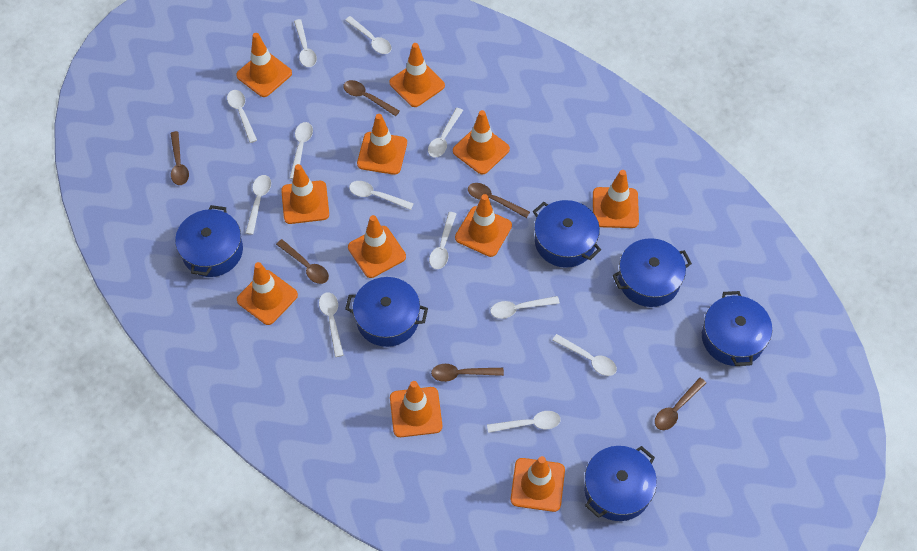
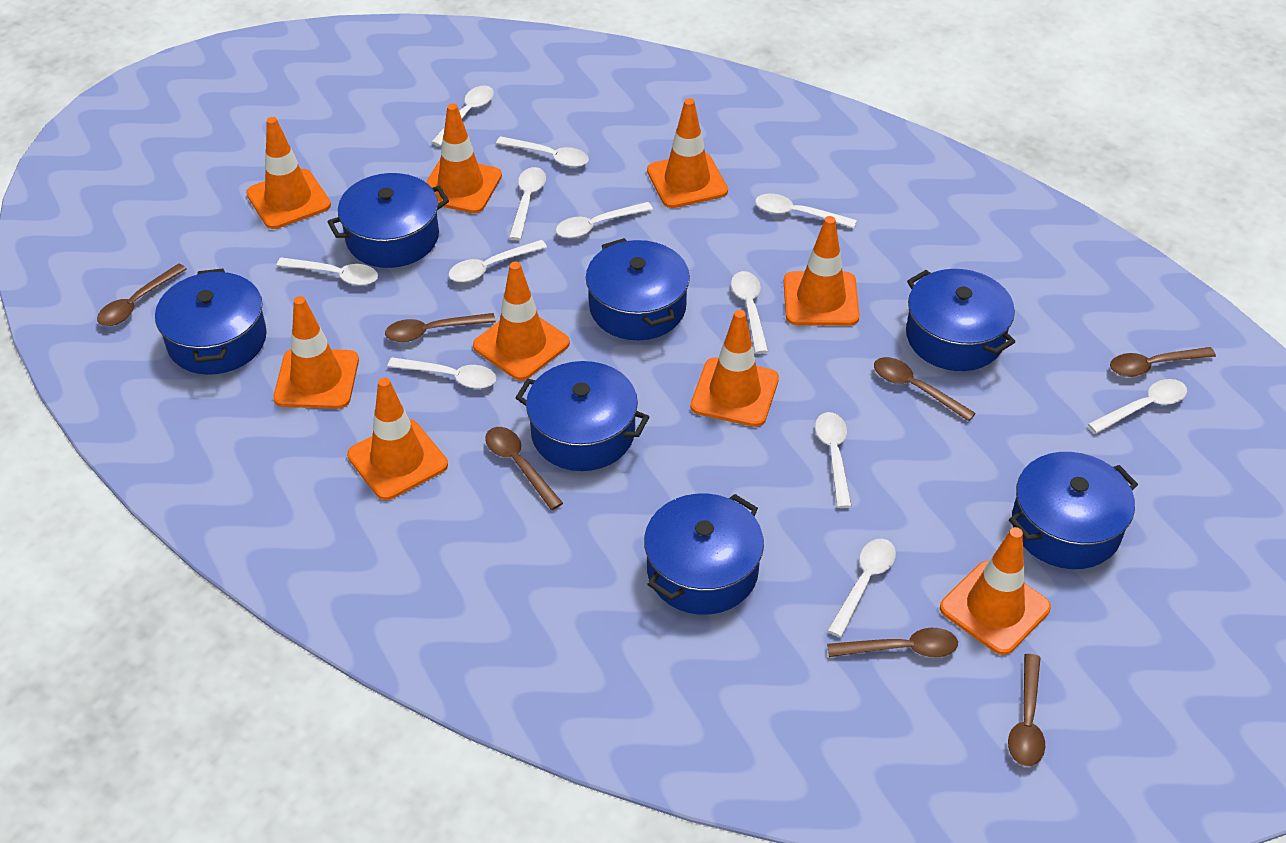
blue pot: 6 -> 7
brown spoon: 6 -> 7
orange traffic cone: 11 -> 9

